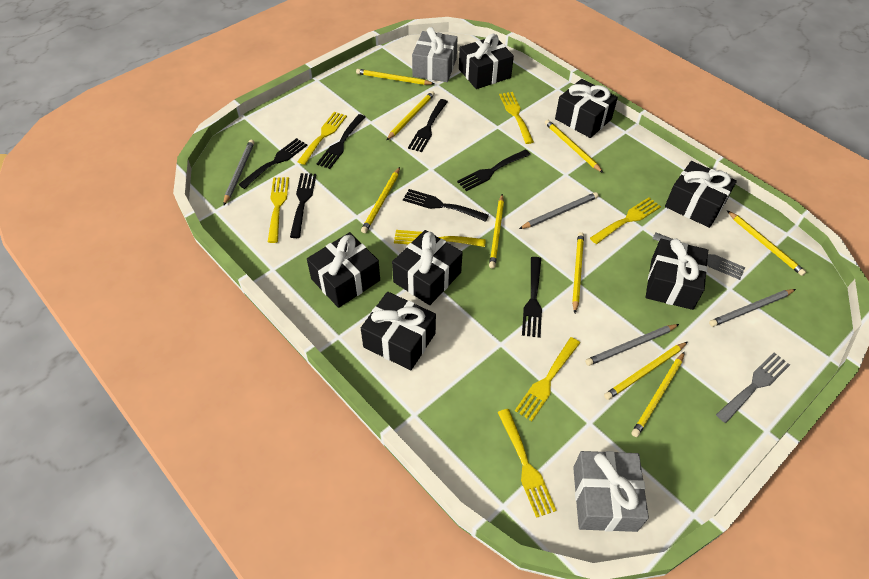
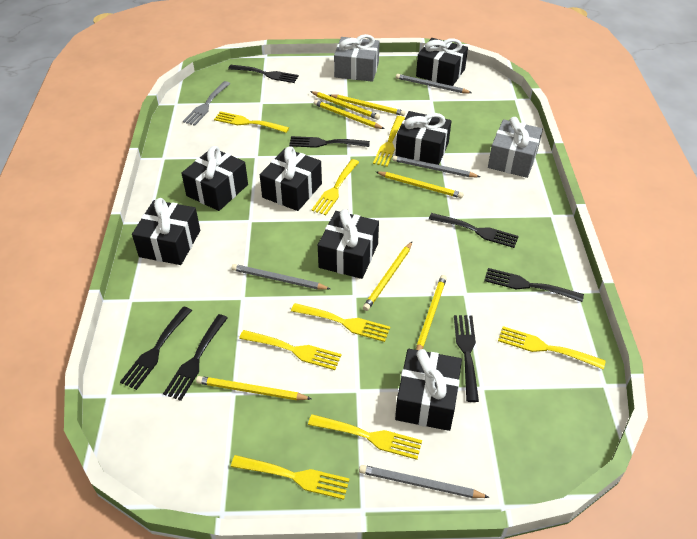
grey fork: 2 -> 1
yellow fork: 7 -> 8
yellow pencil: 9 -> 7

